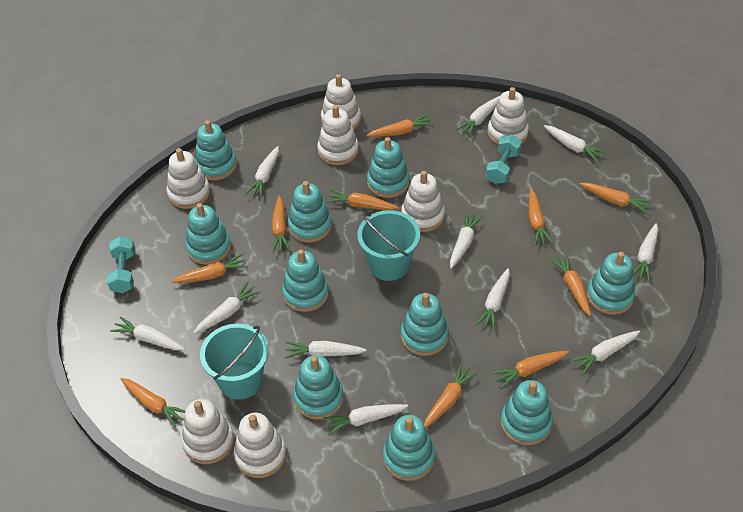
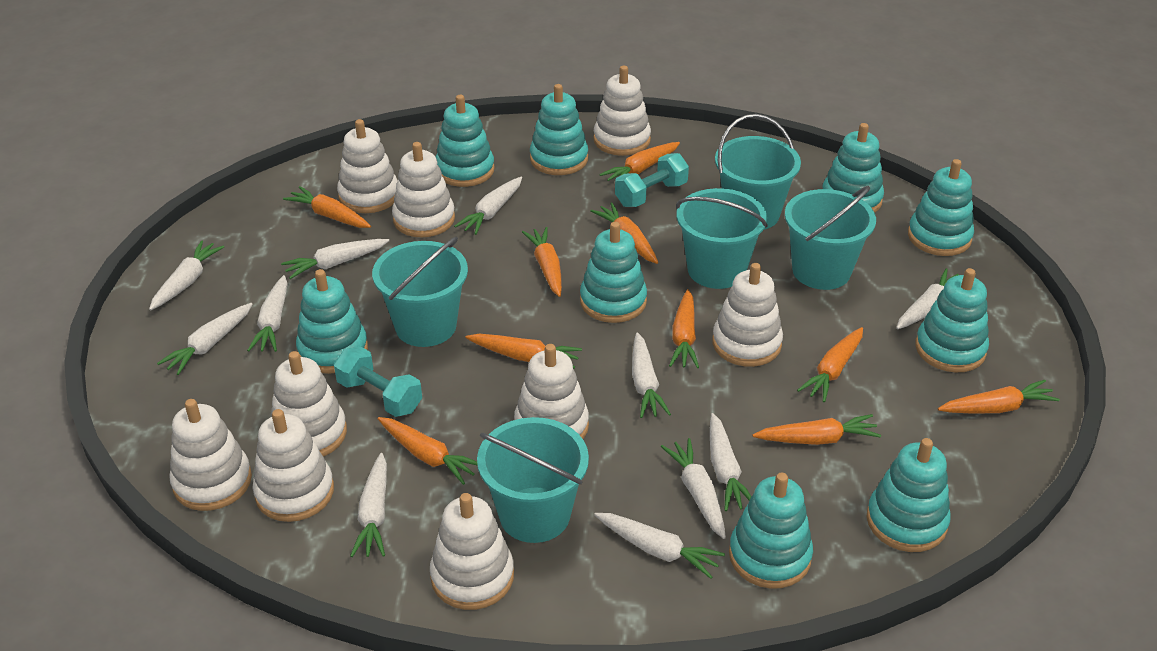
turquoise bucket: 2 -> 5
turquoise stacking toy: 10 -> 9
white stacking toy: 7 -> 9

